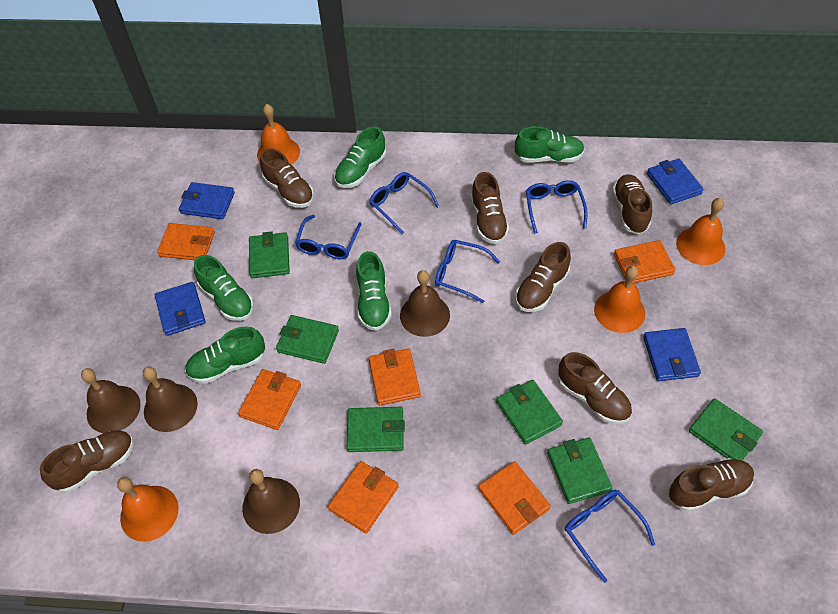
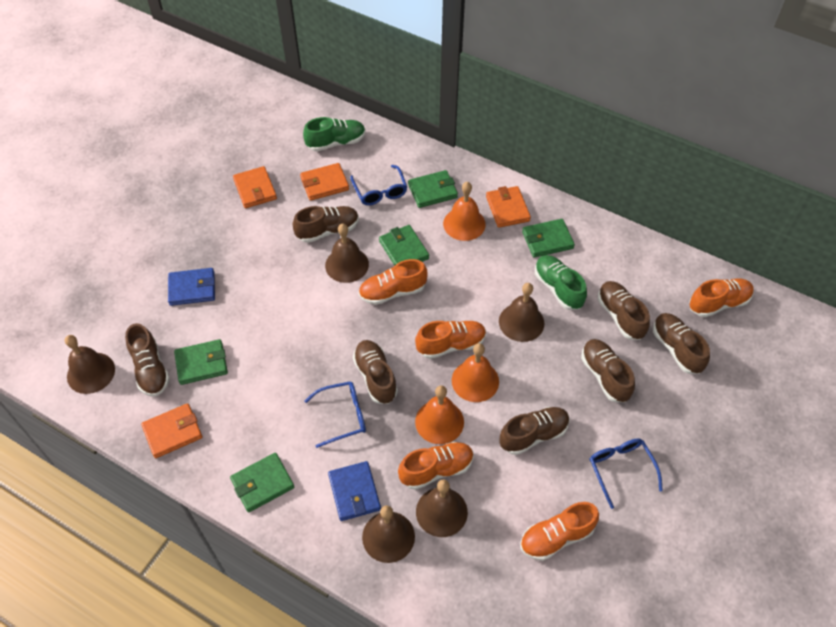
blue glasses: 5 -> 3
blue wallet: 4 -> 2
brown bell: 4 -> 5
green shoe: 5 -> 2
green wallet: 6 -> 5
orange bell: 4 -> 3
orange shoe: 0 -> 5
orange wallet: 6 -> 4

